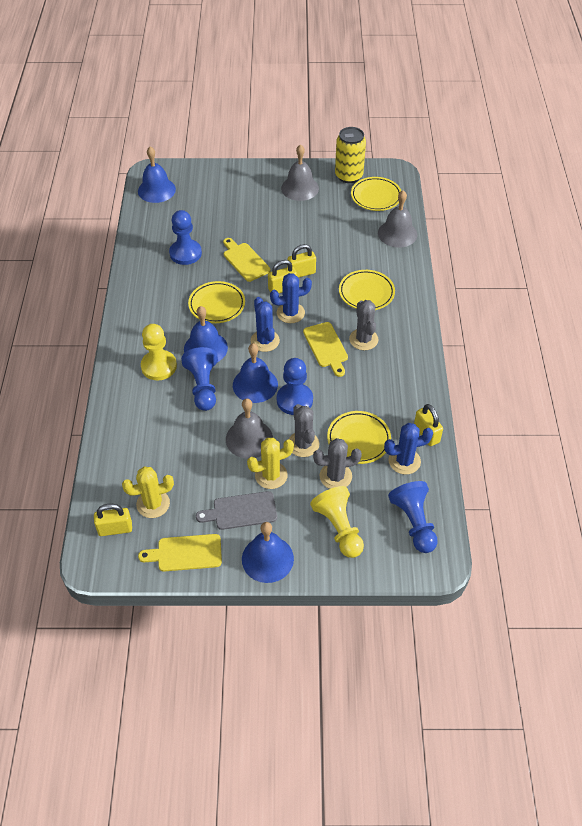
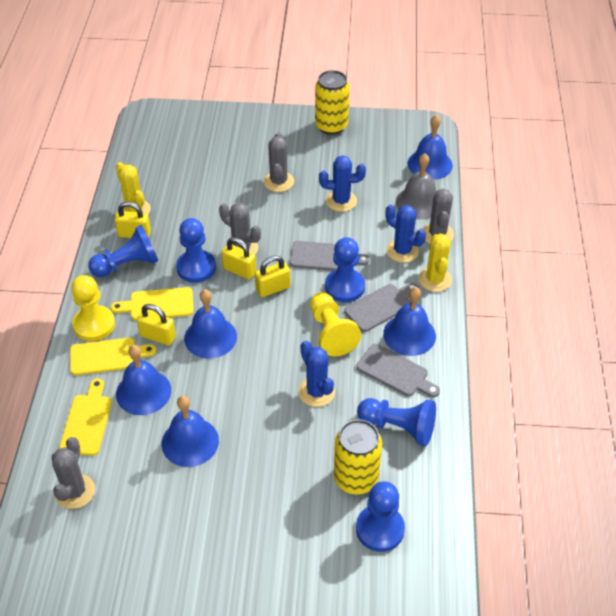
blue bell: 4 -> 5
blue pawn: 4 -> 5
grey bell: 3 -> 1
grey cactus: 3 -> 4
grey cutting board: 1 -> 3
yellow can: 1 -> 2
yellow plate: 4 -> 0

